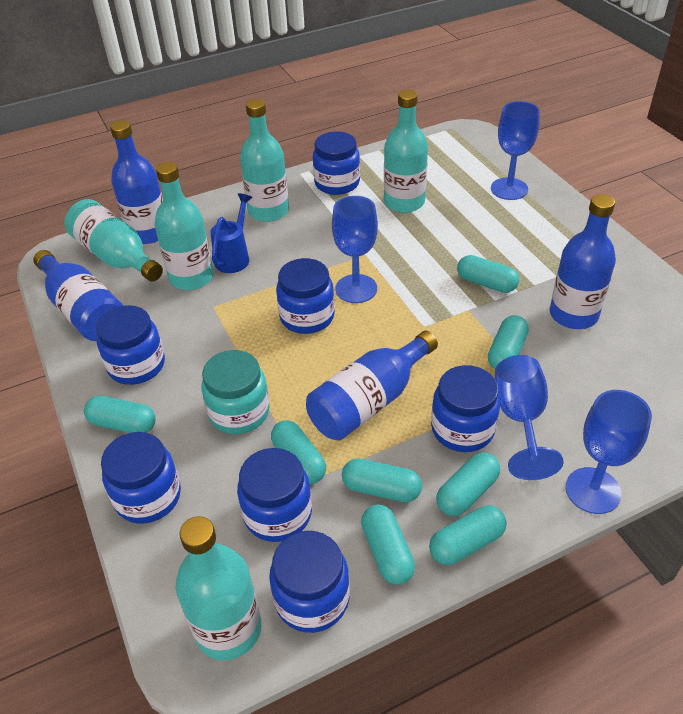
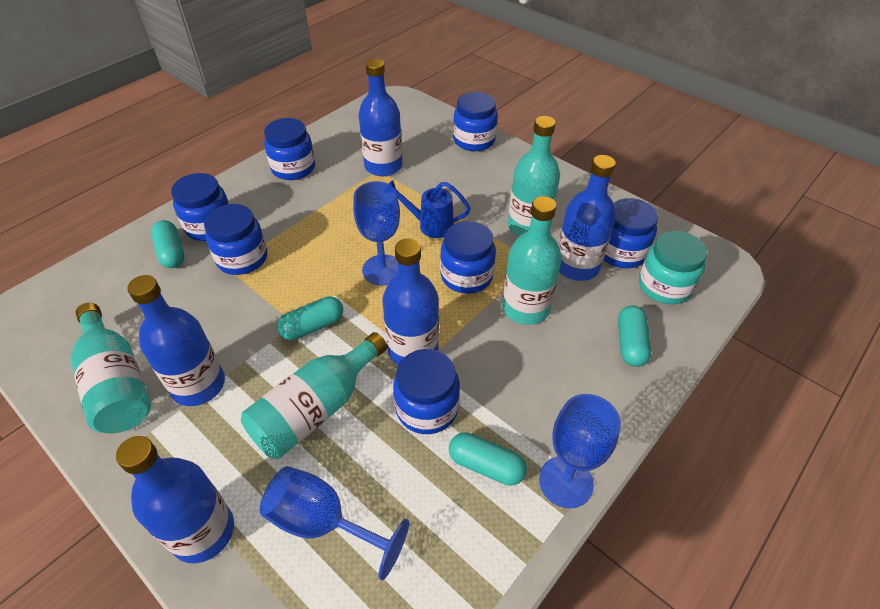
blue bottle: 4 -> 5
blue goblet: 4 -> 3
turquoise bottle: 5 -> 4
turquoise capsule: 8 -> 4

